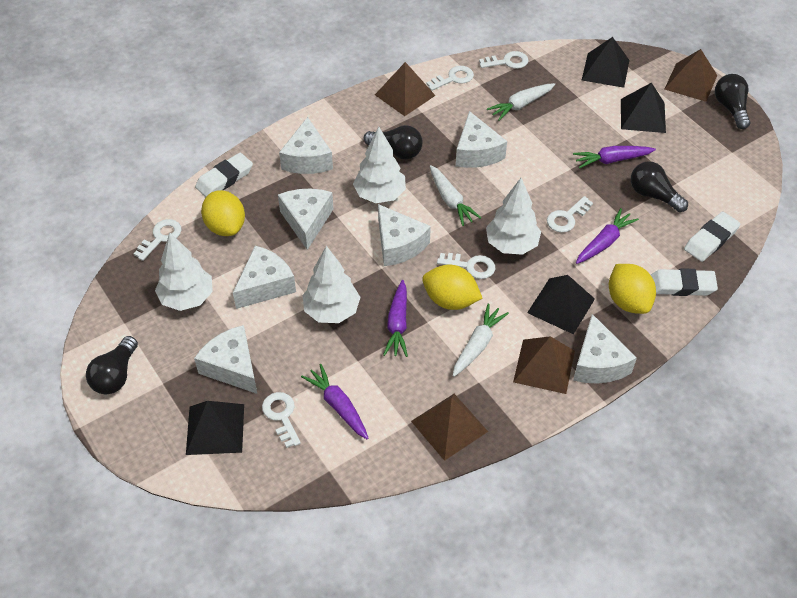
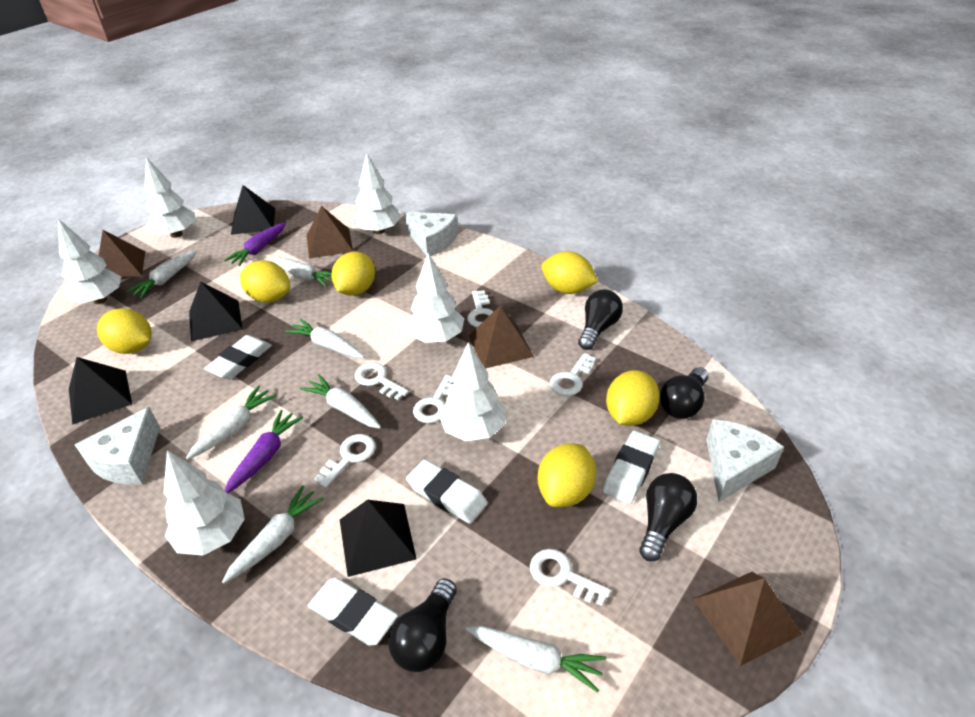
purple carrot: 4 -> 2
white carrot: 3 -> 7
white cheese: 7 -> 3
white eraser: 3 -> 4
white tree: 4 -> 6
yellow lemon: 3 -> 6

